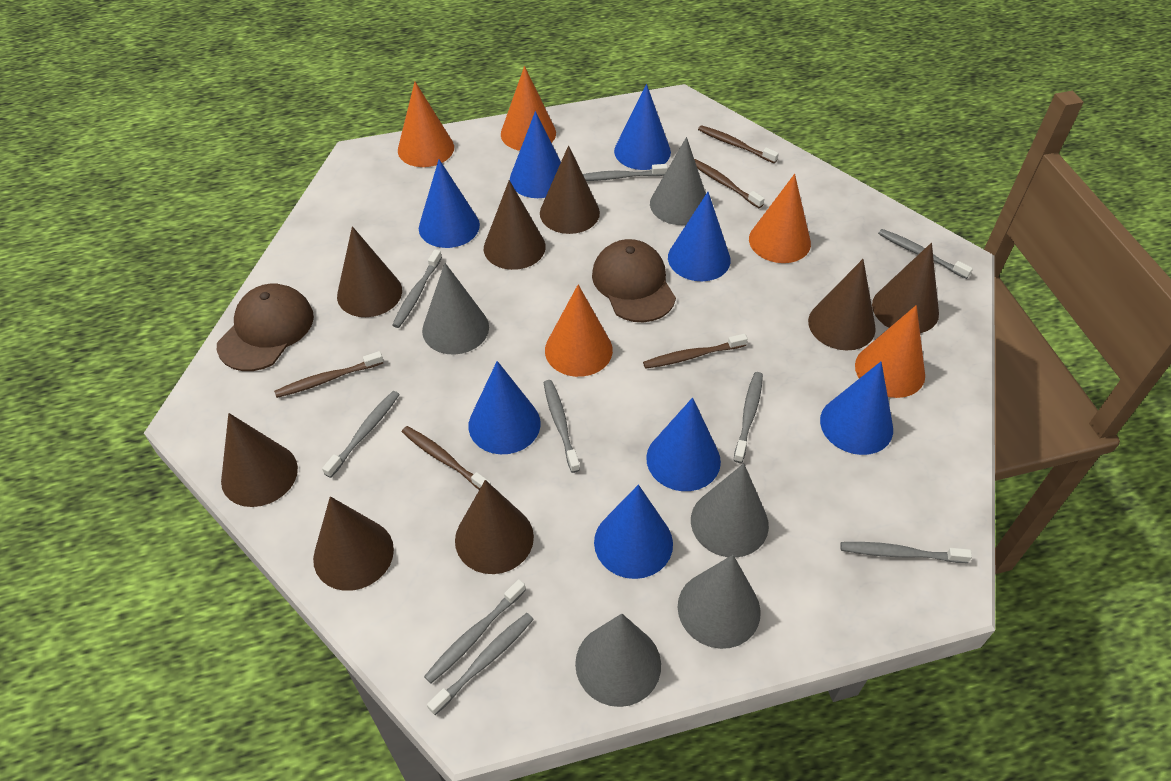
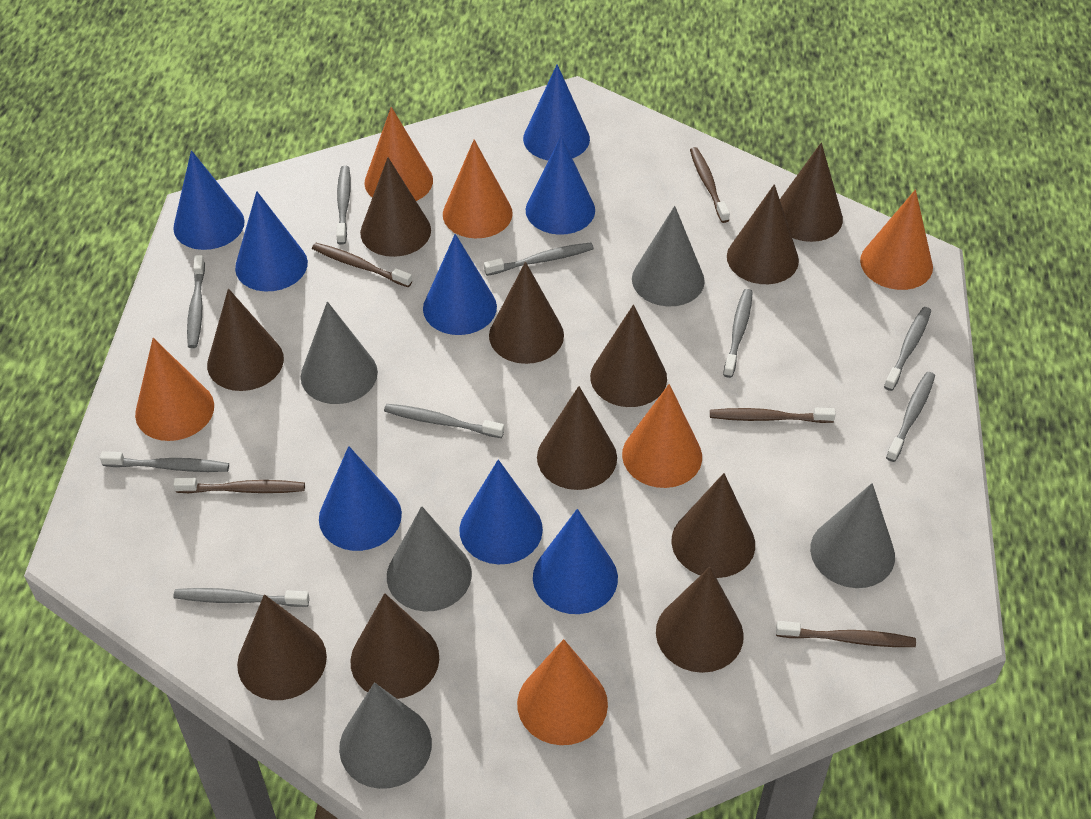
brown cap: 2 -> 0
brown cone: 8 -> 11
orange cone: 5 -> 6

